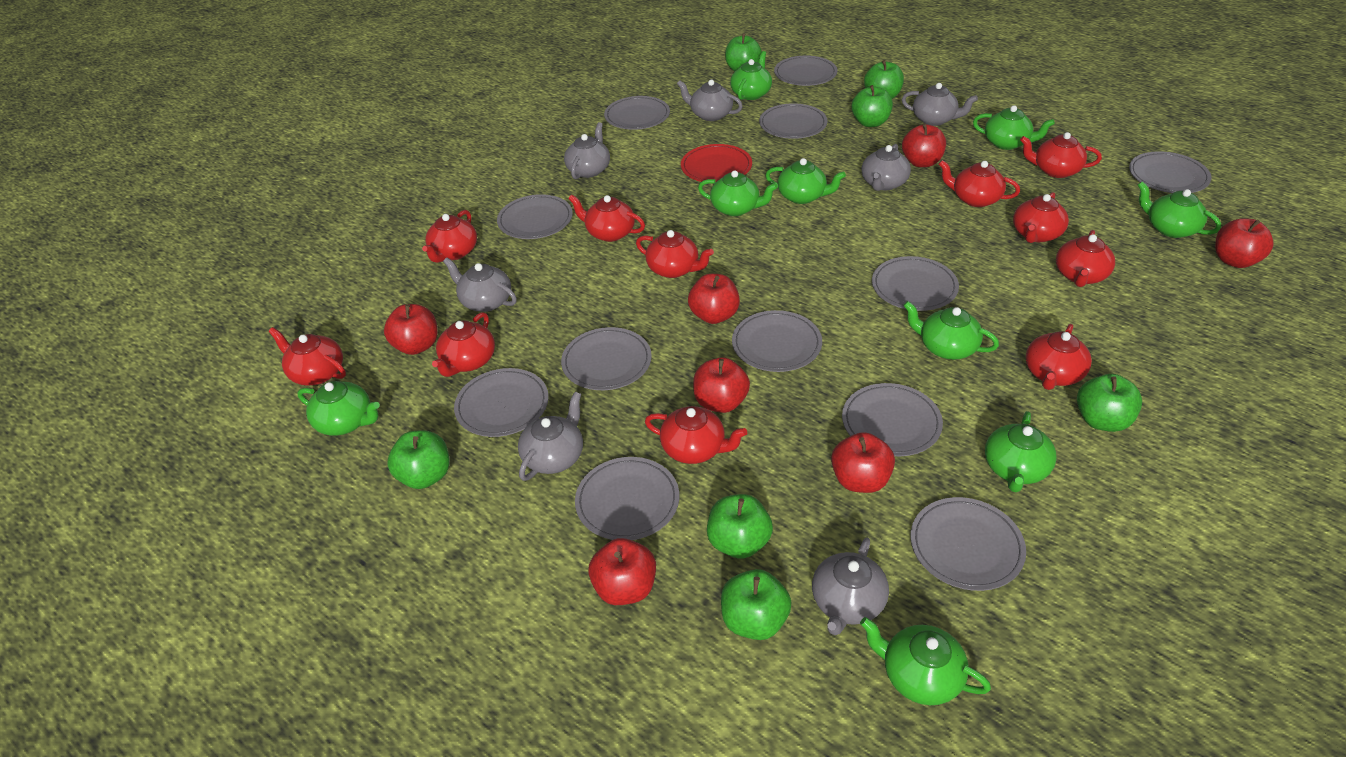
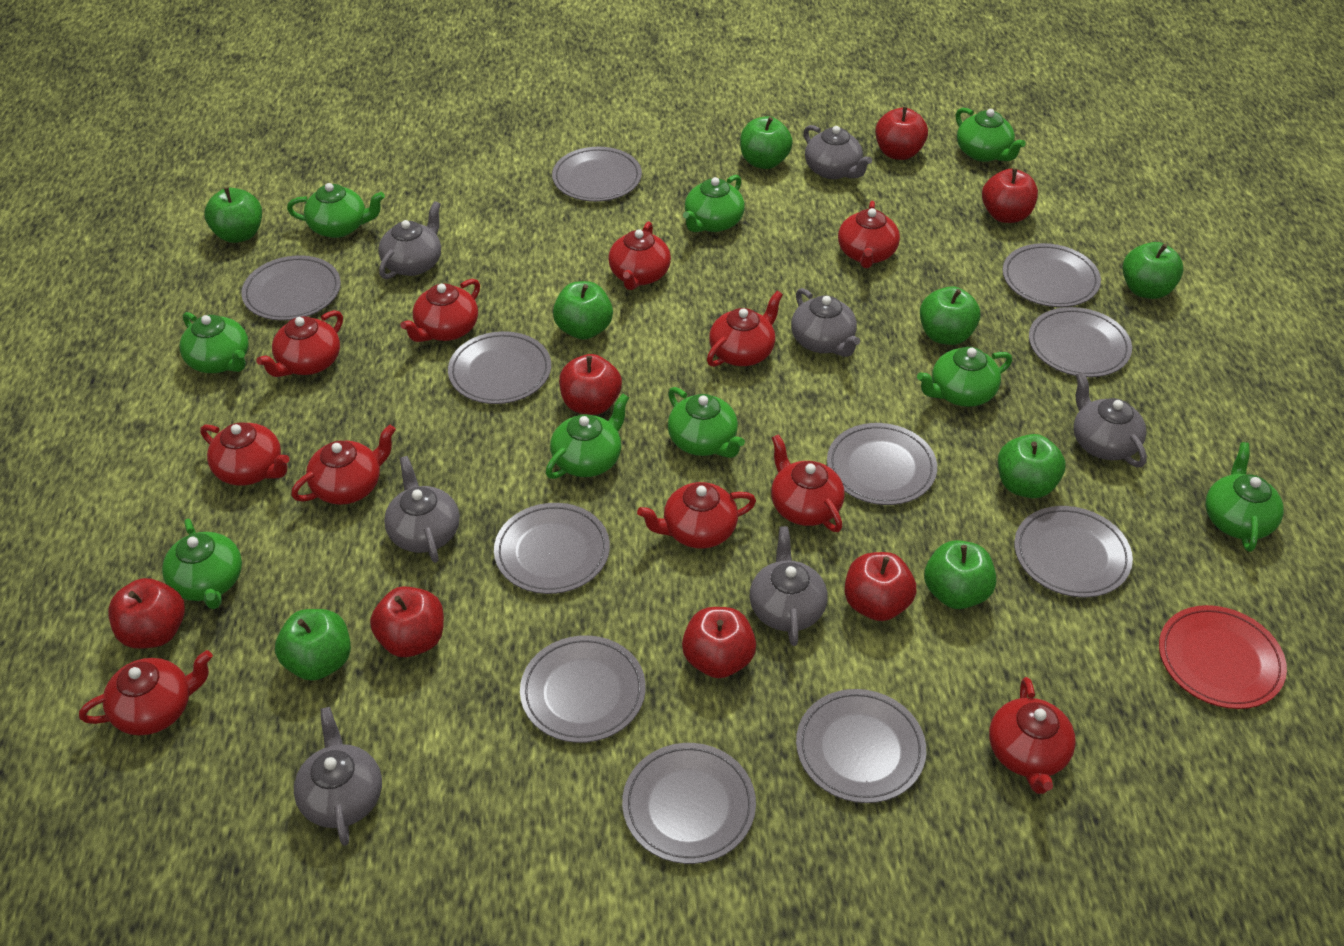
green apple: 7 -> 8
grey plate: 12 -> 11

